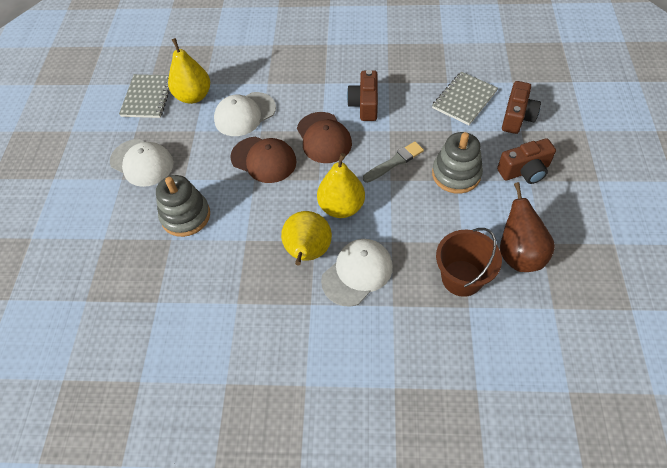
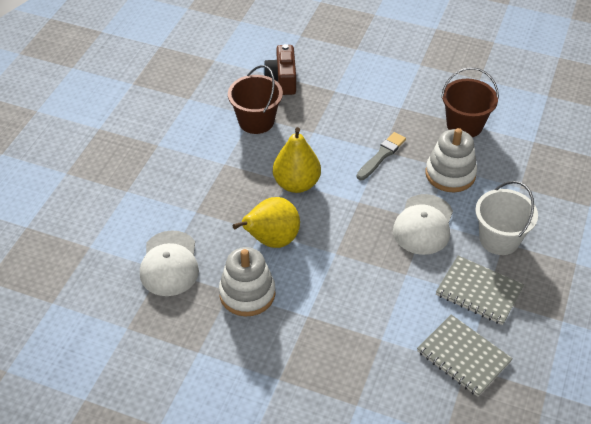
brown bucket: 1 -> 2
brown camera: 3 -> 1
brown cap: 2 -> 0
brown pear: 1 -> 0
grey stacking toy: 2 -> 0
white bucket: 0 -> 1
white cap: 3 -> 2
white stacking toy: 0 -> 2
yellow pear: 3 -> 2

